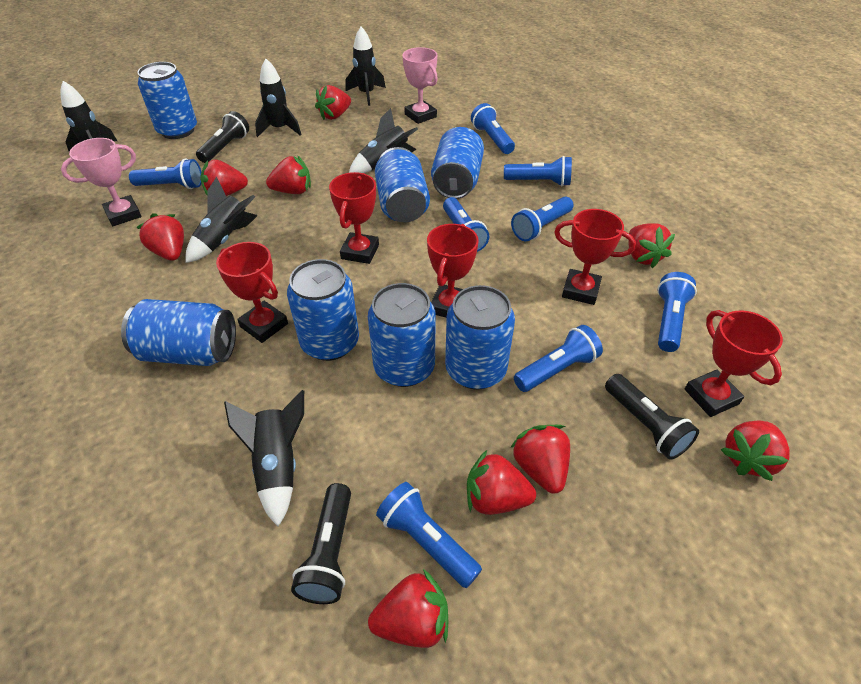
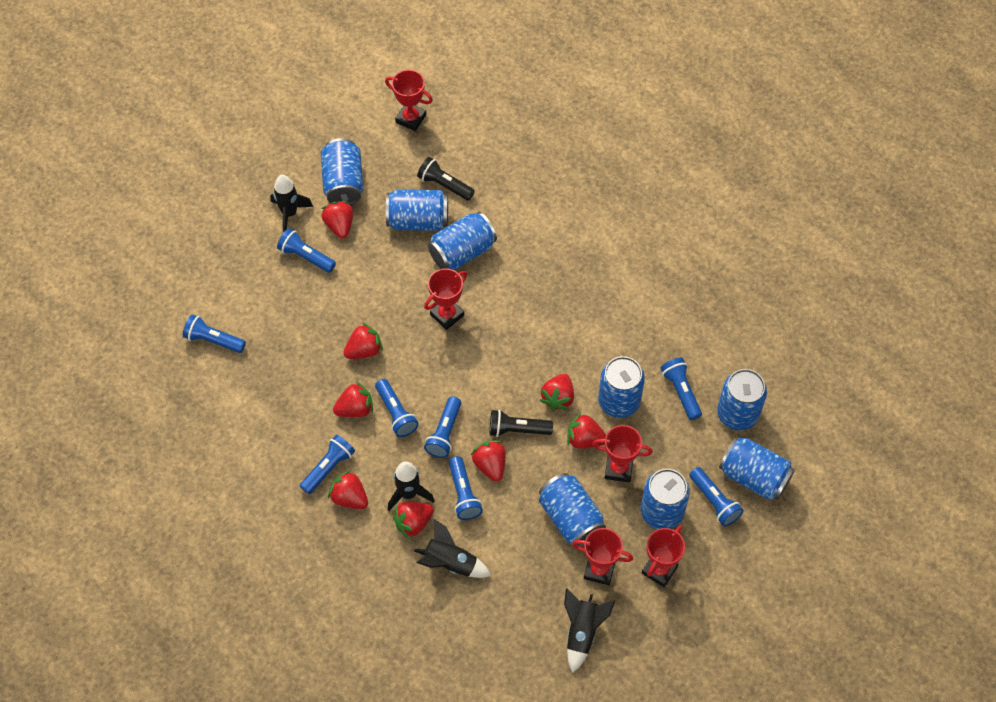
black flashlight: 3 -> 2
black rocket: 6 -> 4
blue can: 7 -> 8
pink trophy: 2 -> 0
red strawberry: 9 -> 8

